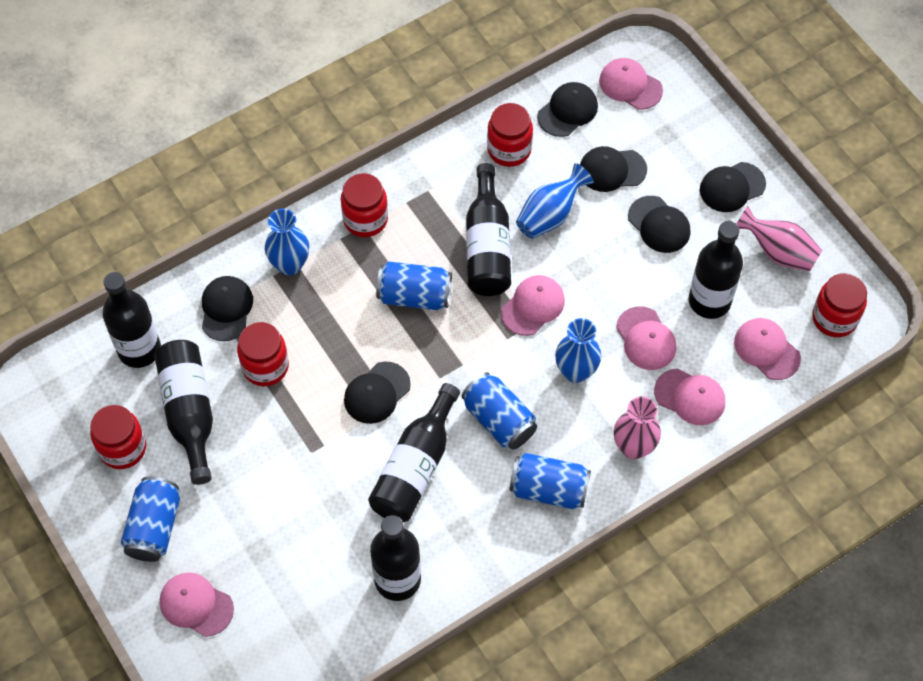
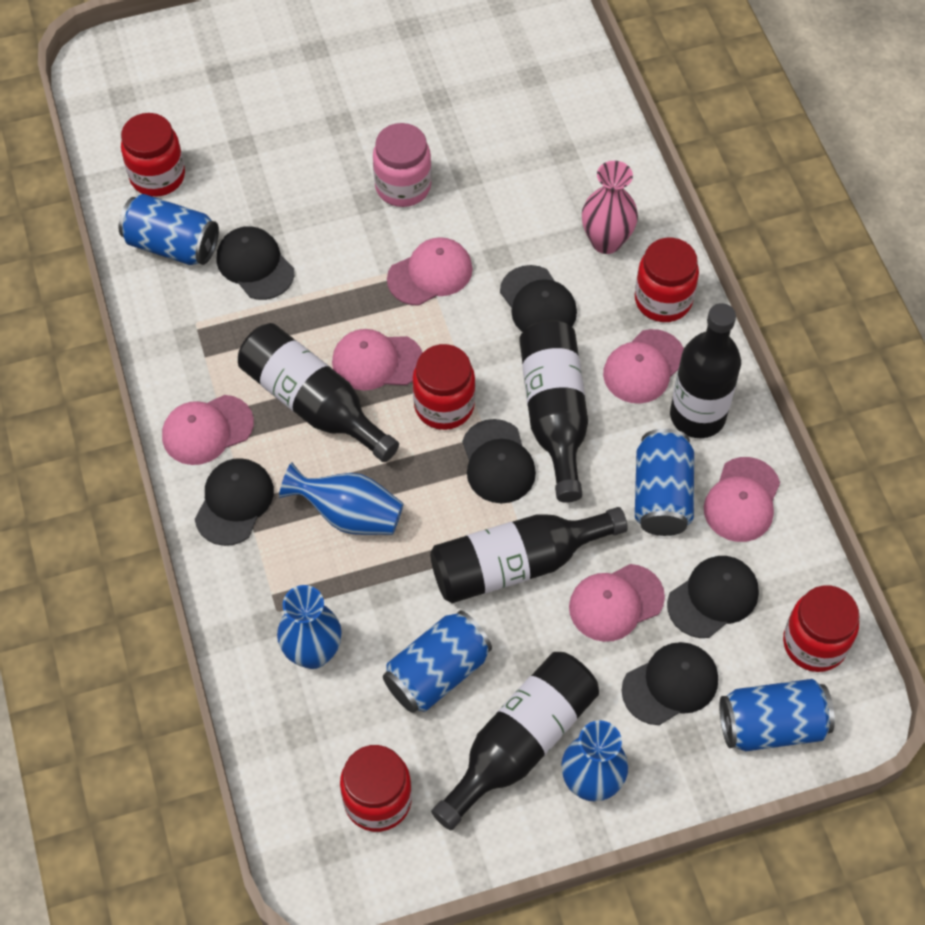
black bottle: 6 -> 5
pink jar: 0 -> 1
pink vase: 2 -> 1

